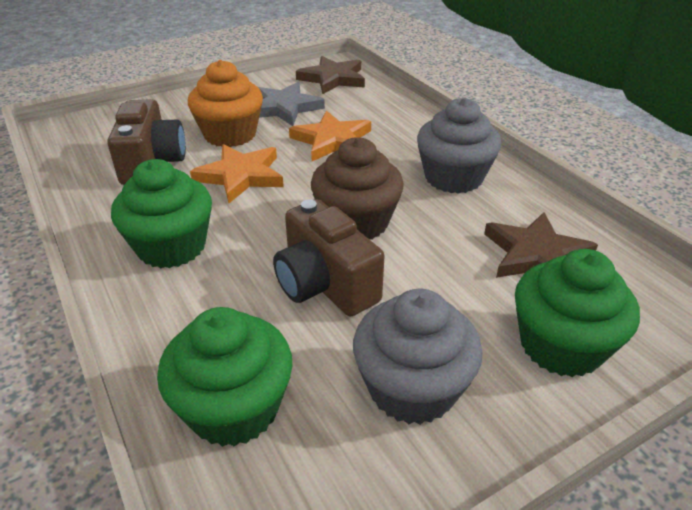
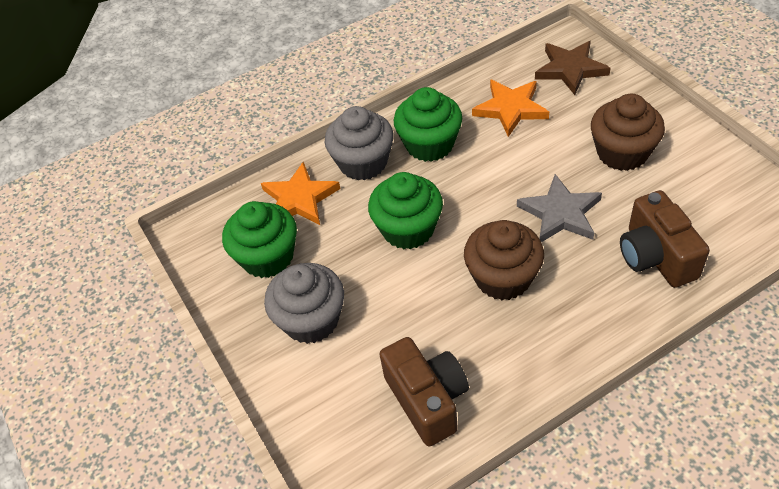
brown cupcake: 1 -> 2
brown star: 2 -> 1
orange cupcake: 1 -> 0

